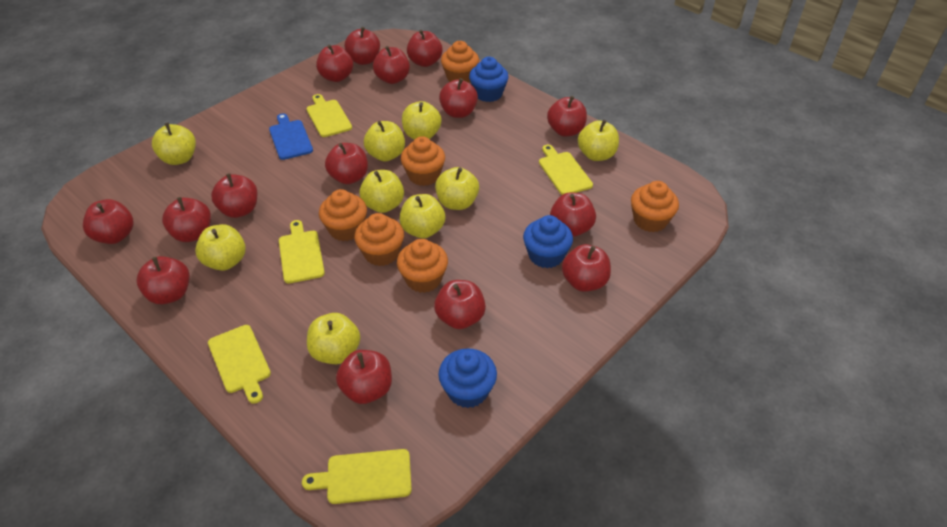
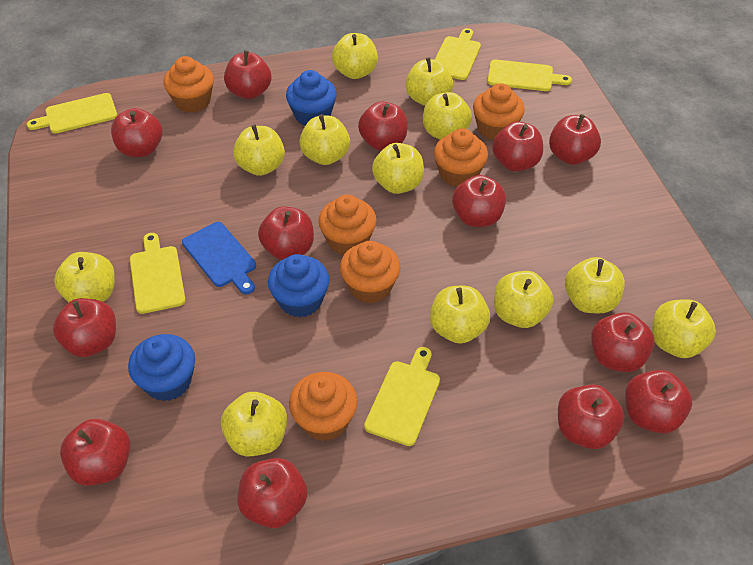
red apple: 15 -> 13
yellow apple: 9 -> 12

